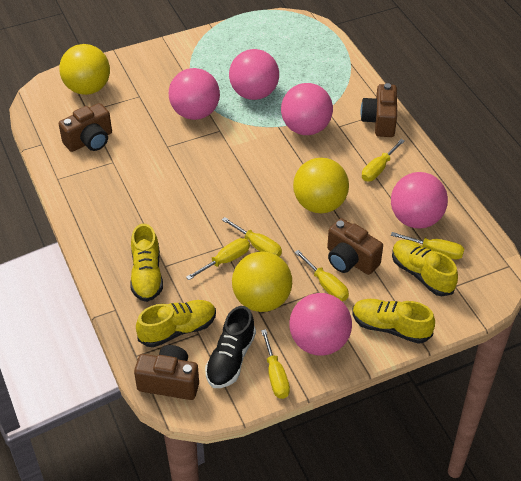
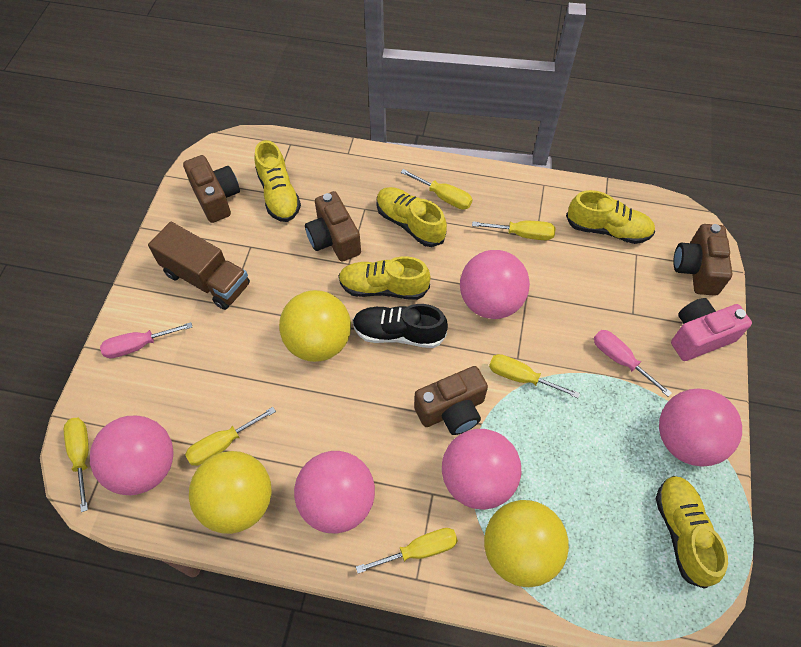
brown truck: 0 -> 1
pink camera: 0 -> 1
pink screwdriver: 0 -> 2
yellow shoe: 4 -> 5

